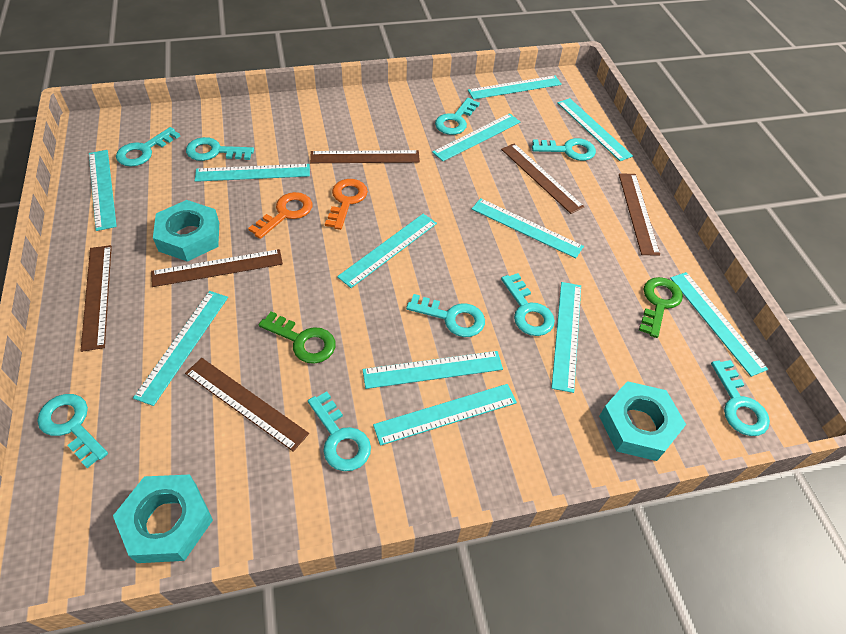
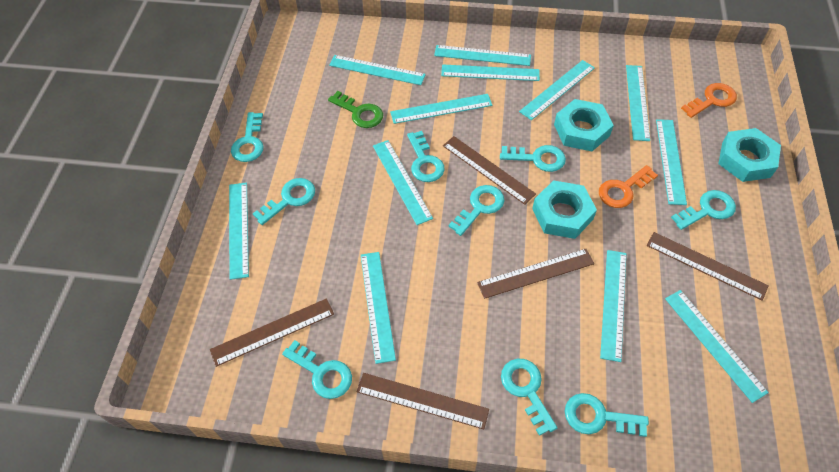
brown ruler: 6 -> 5
green key: 2 -> 1

